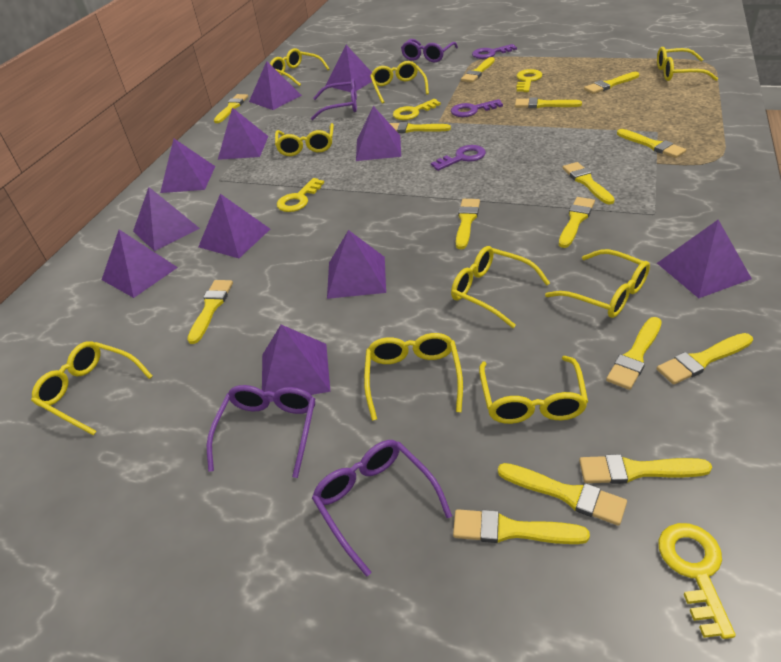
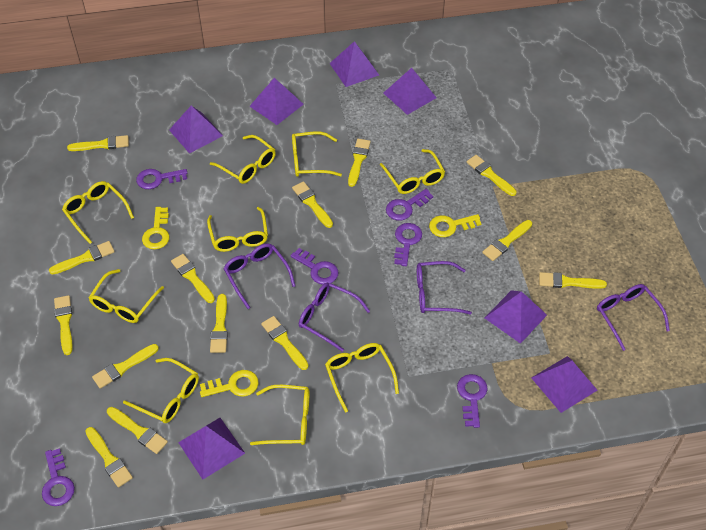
purple key: 3 -> 6
purple pyramid: 11 -> 7
yellow brush: 15 -> 14
yellow key: 4 -> 3

